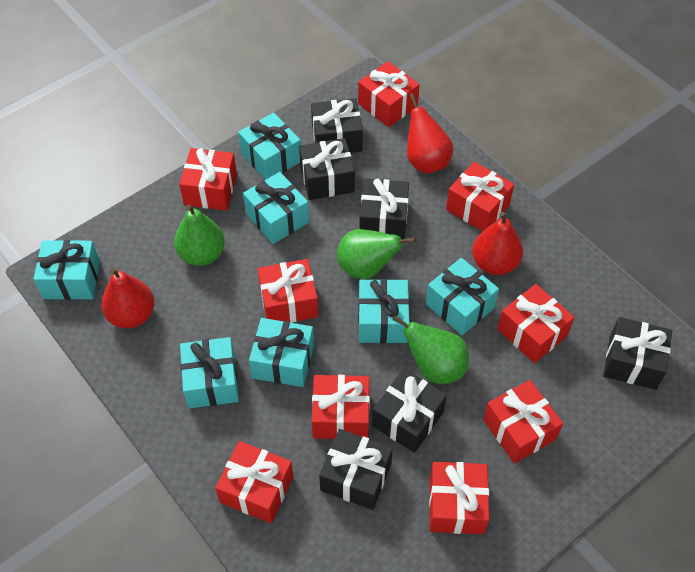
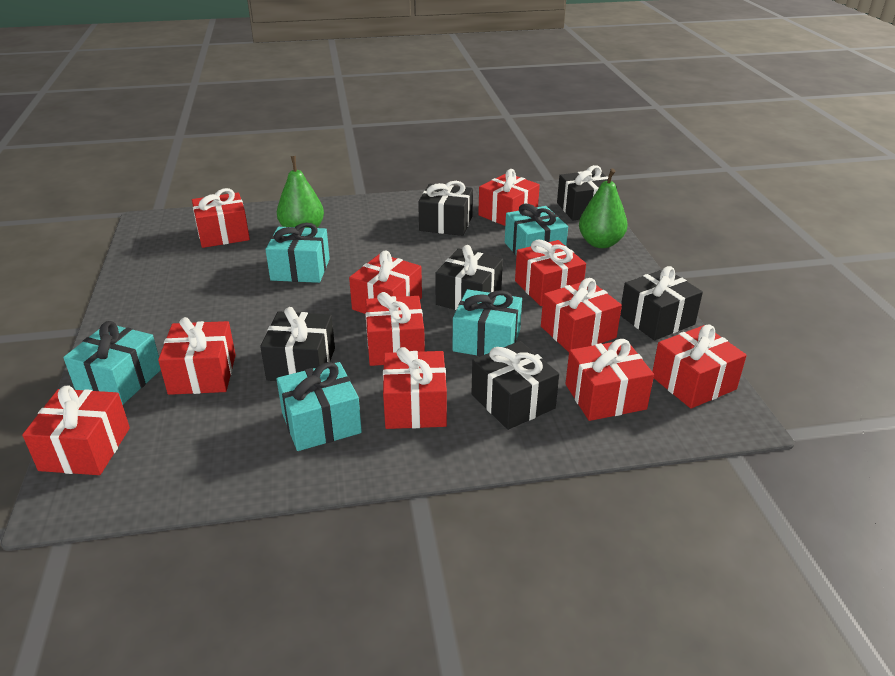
green pear: 3 -> 2
red gift: 9 -> 11
red pear: 3 -> 0
turquoise gift: 7 -> 5

